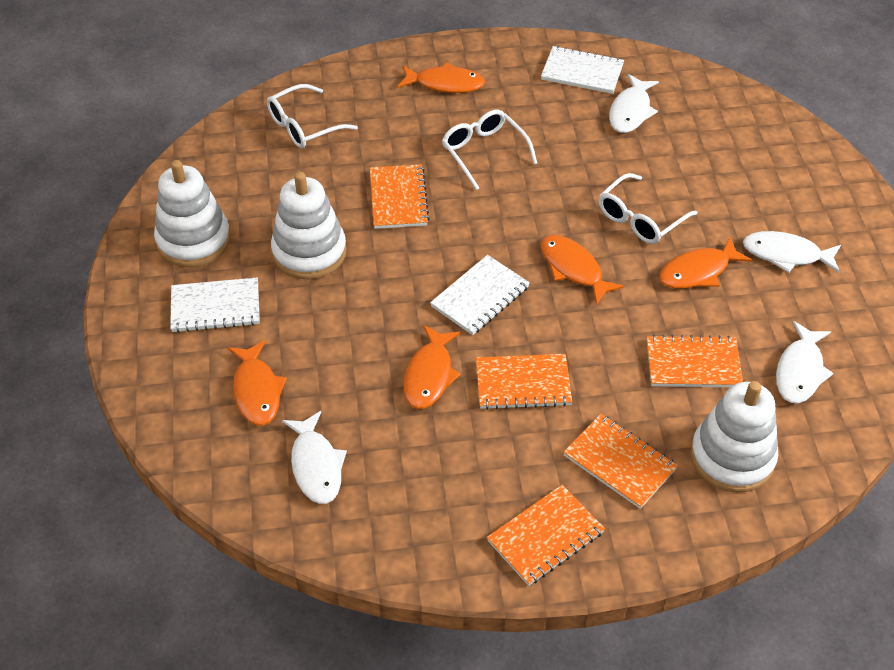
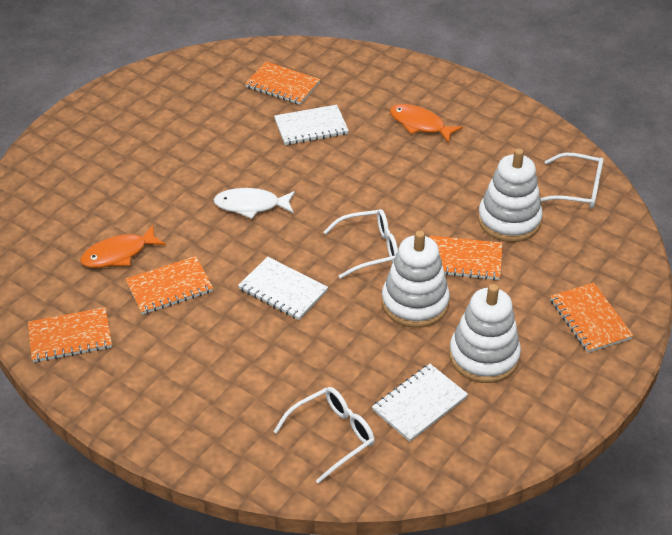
orange fish: 5 -> 2
white fish: 4 -> 1

